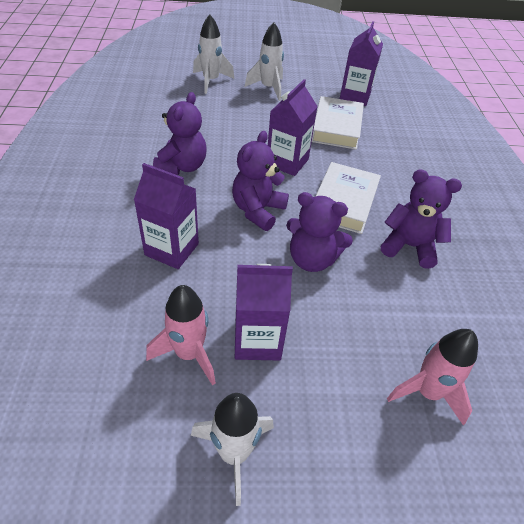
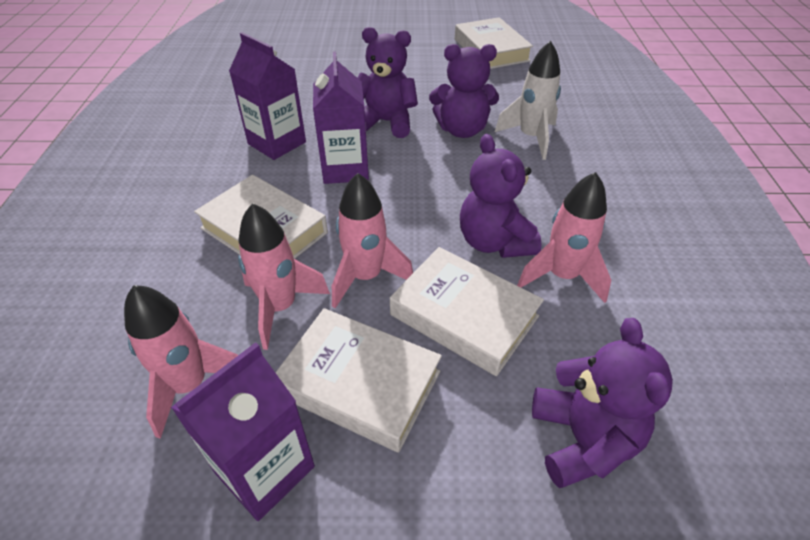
pink rocket: 2 -> 4
purple carton: 4 -> 3
white book: 2 -> 4
white rocket: 3 -> 1

